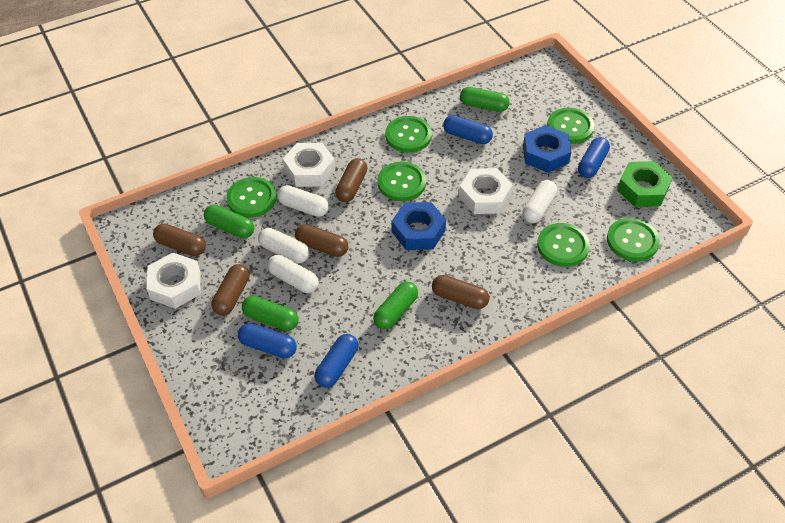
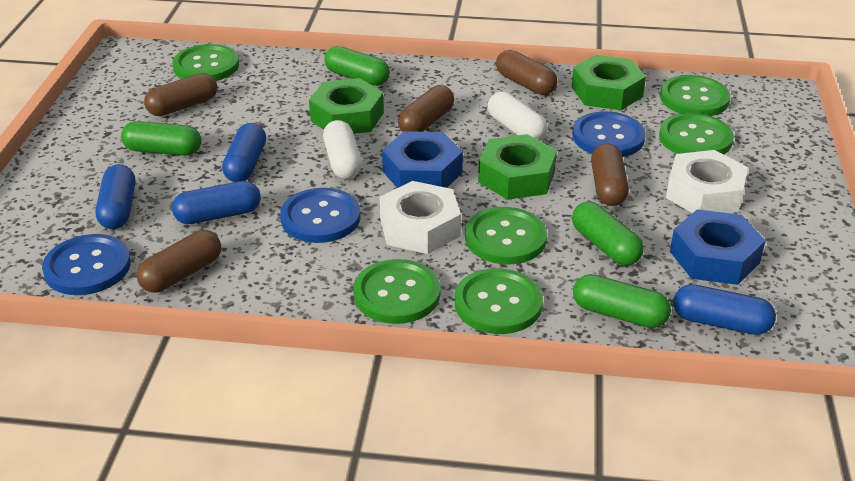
blue button: 0 -> 3
green nut: 1 -> 3
white capsule: 4 -> 2
white nut: 3 -> 2

